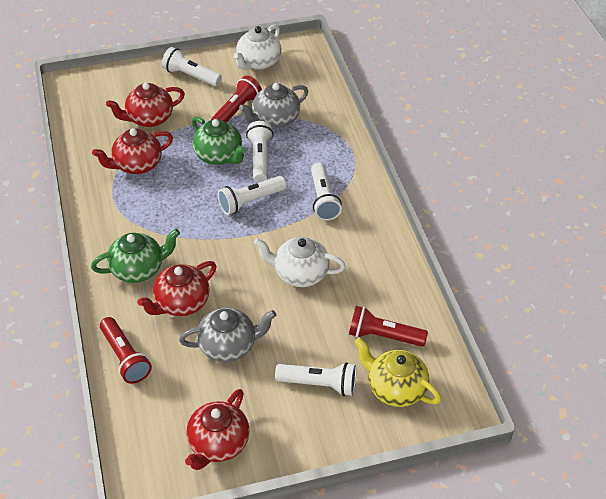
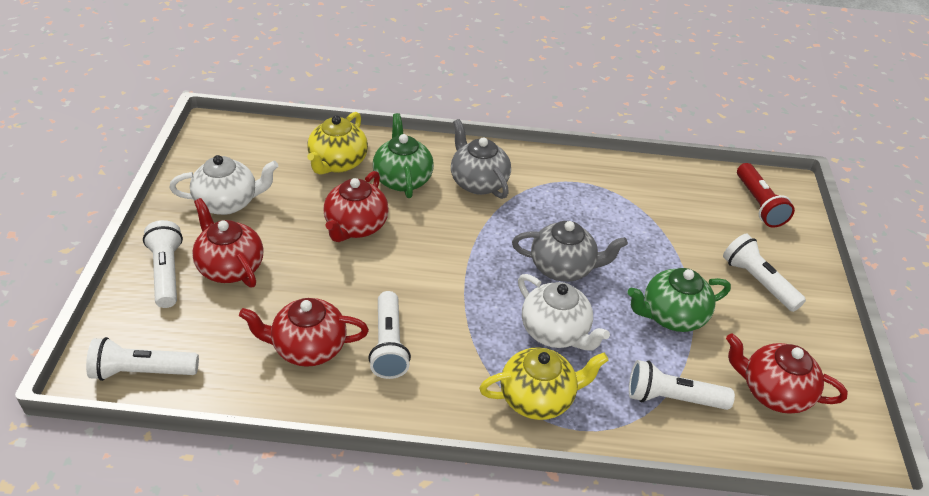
red flashlight: 3 -> 1
yellow teapot: 1 -> 2

